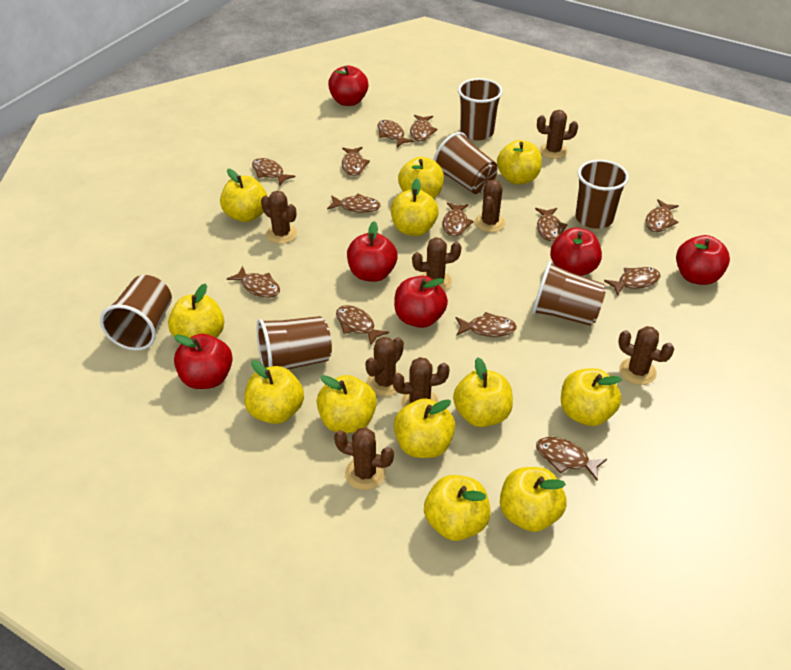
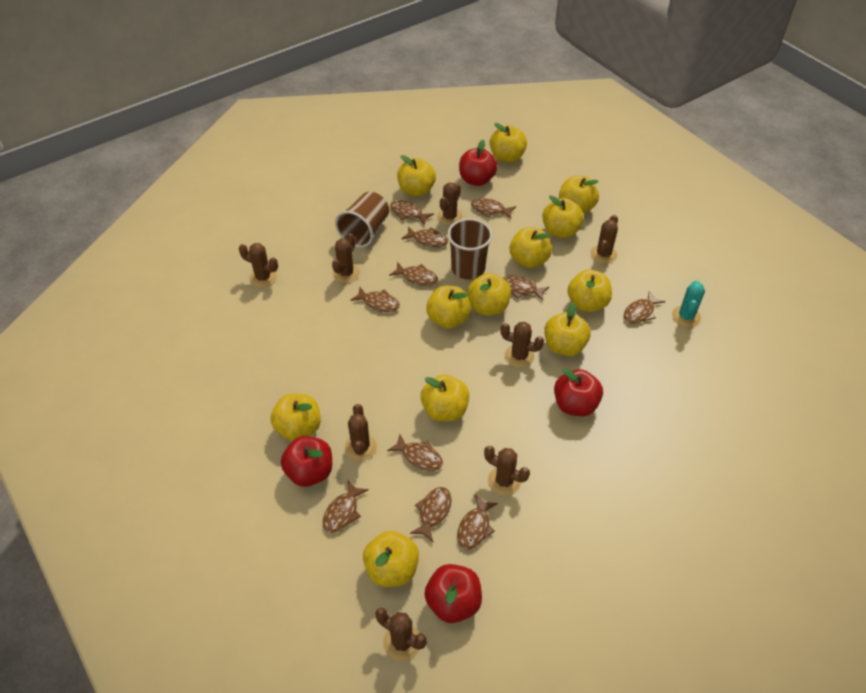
brown cup: 6 -> 2
brown fish: 13 -> 11
red apple: 6 -> 4
turquoise cactus: 0 -> 1

